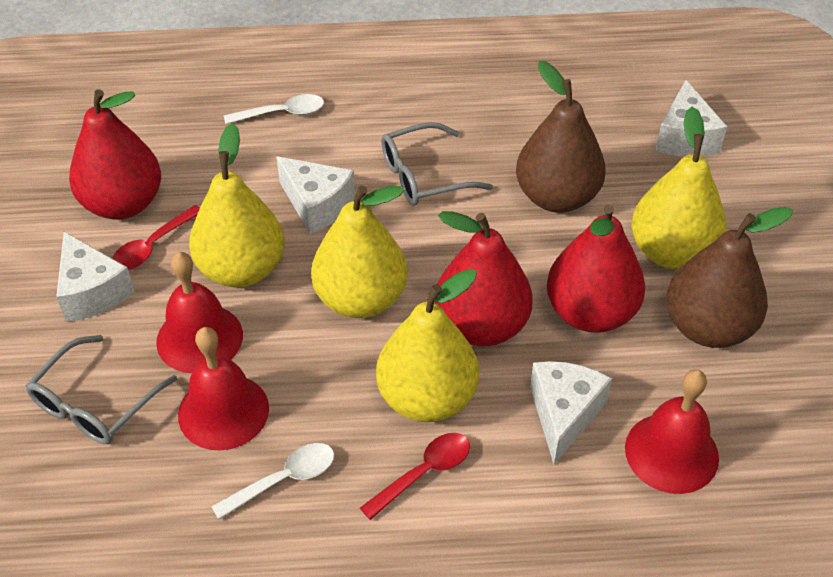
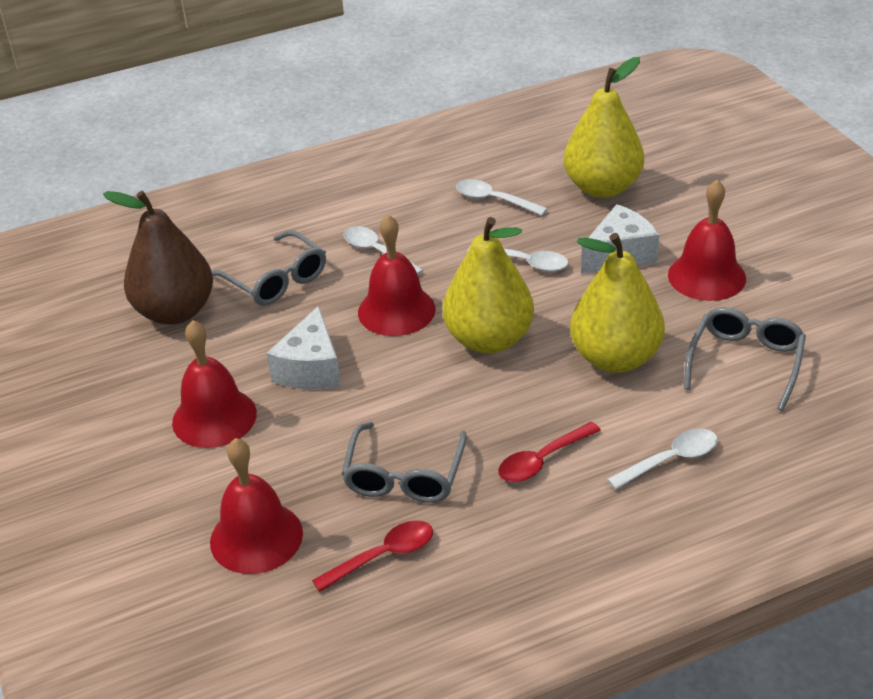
brown pear: 2 -> 1
grey glasses: 2 -> 3
red bell: 3 -> 4
red pear: 3 -> 0
white cheese: 4 -> 2
white spoon: 2 -> 4
yellow pear: 4 -> 3

